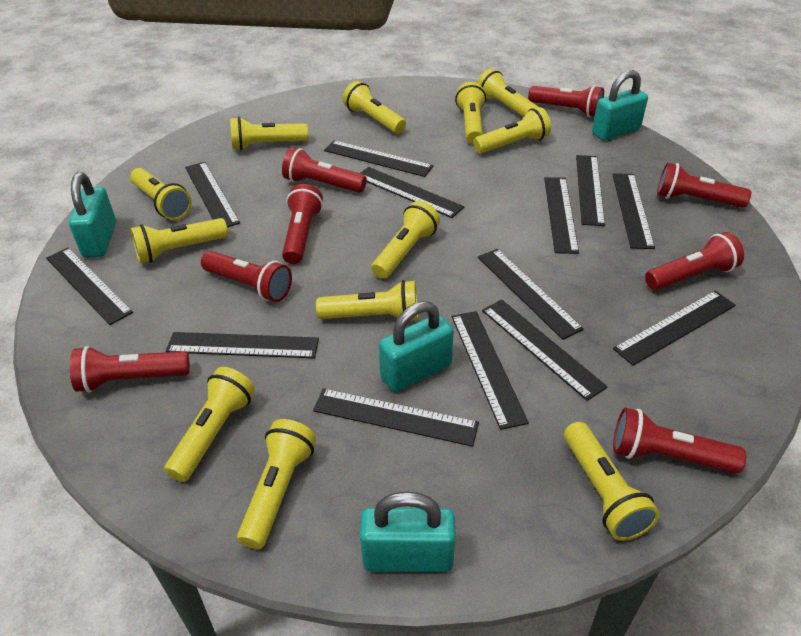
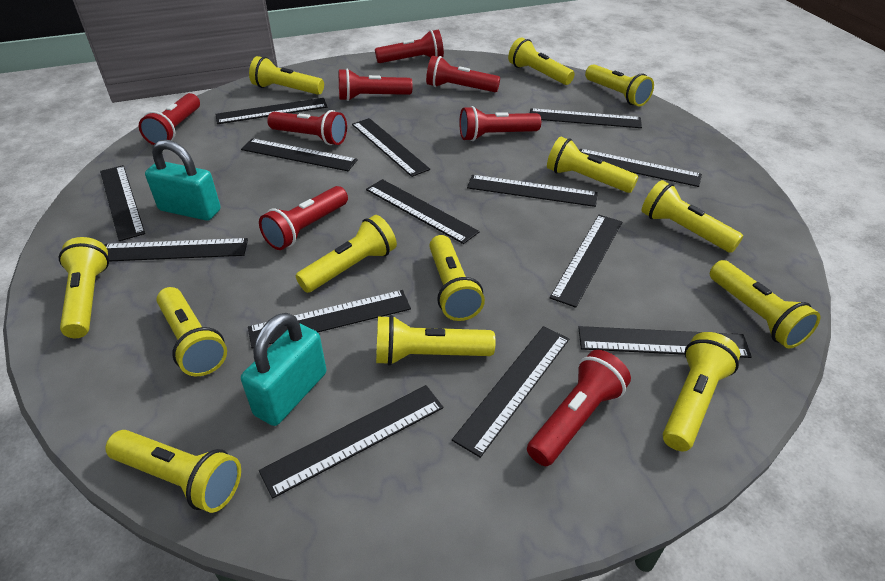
black ruler: 13 -> 14
turquoise padlock: 4 -> 2
yellow flashlight: 12 -> 13

